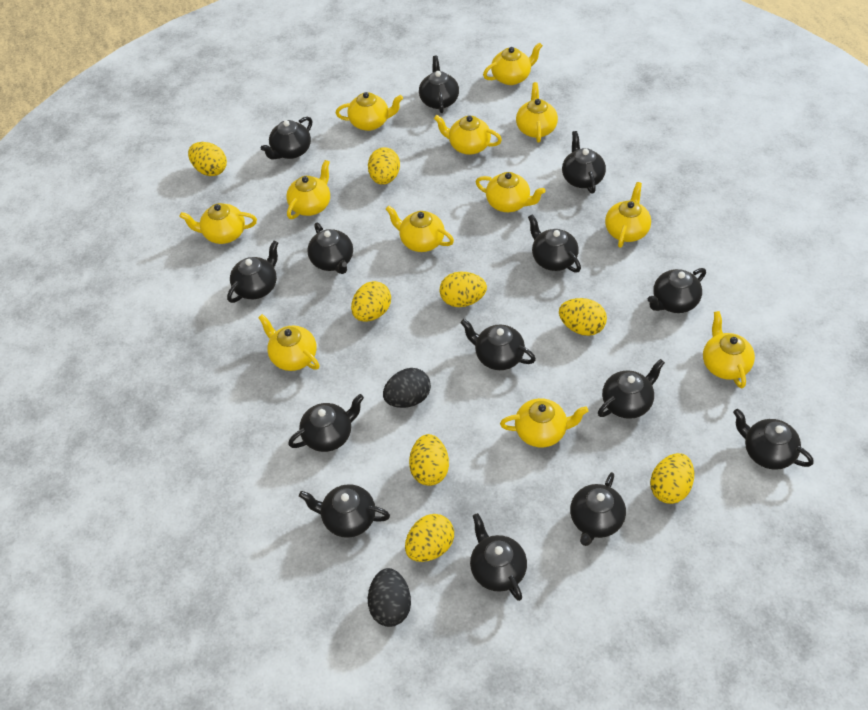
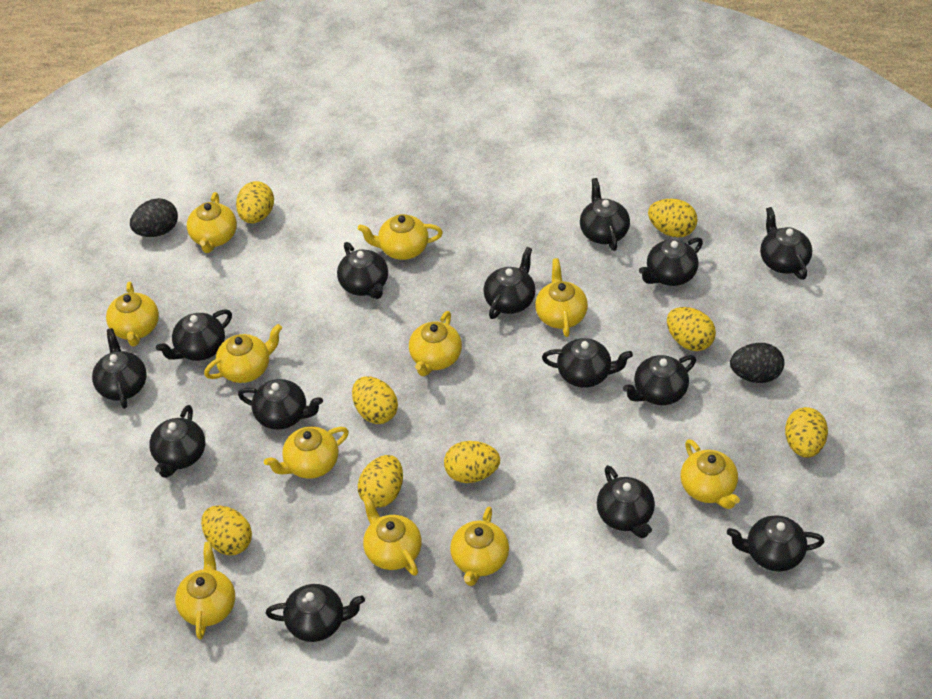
yellow teapot: 12 -> 11

